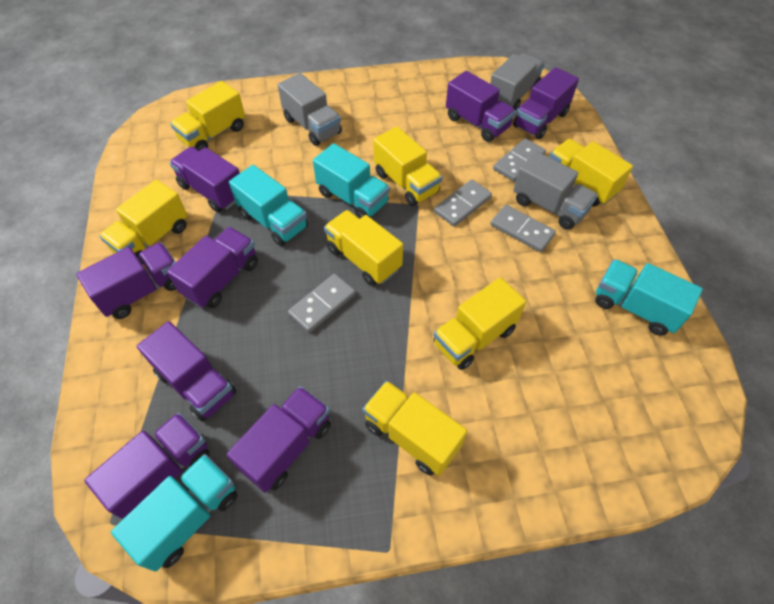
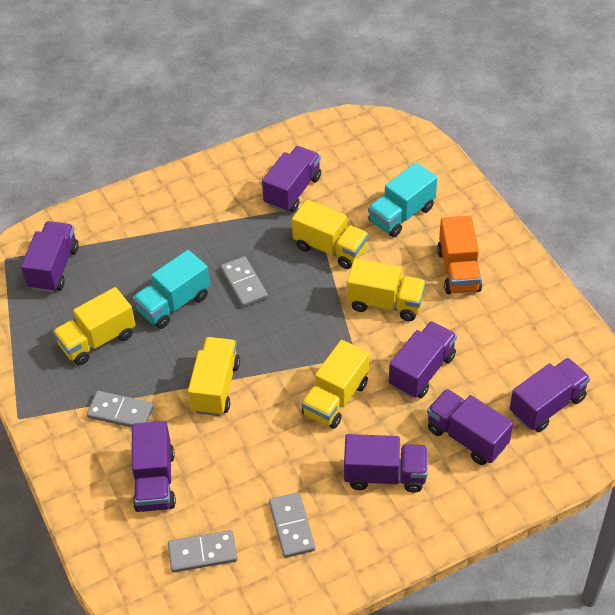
grey truck: 3 -> 0
orange truck: 0 -> 1
purple truck: 8 -> 7
turquoise truck: 4 -> 2
yellow truck: 7 -> 5

